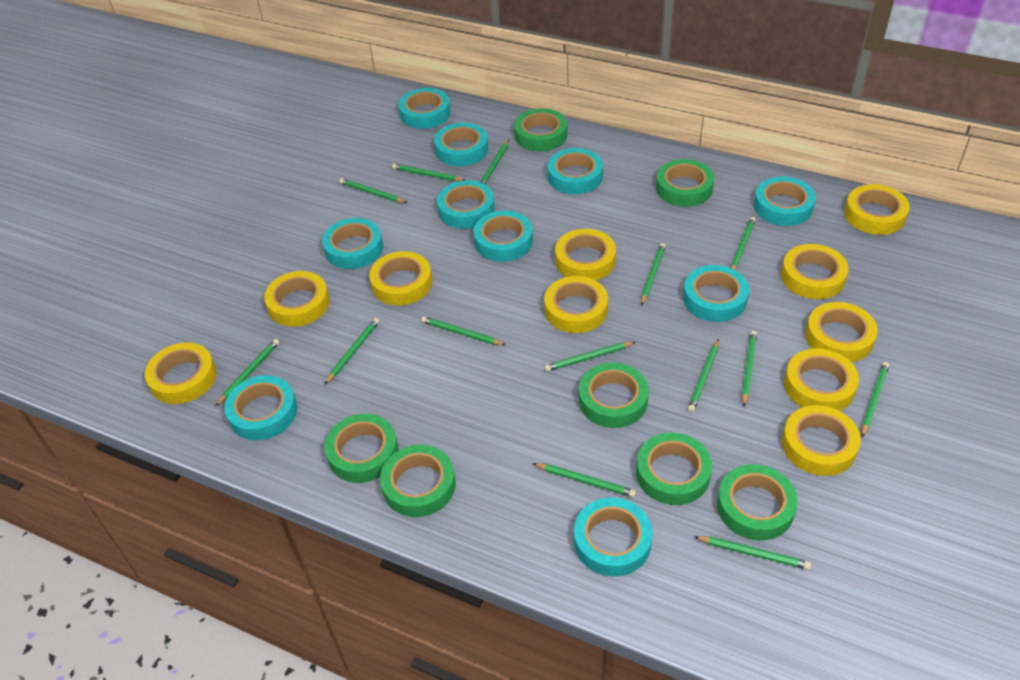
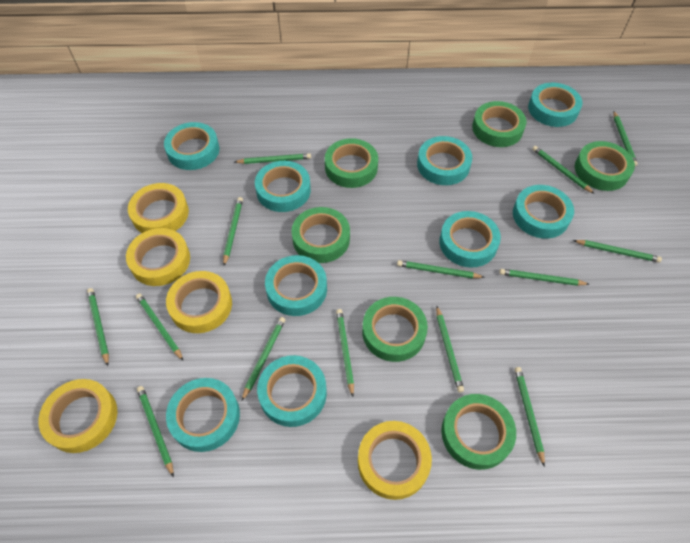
green tape: 7 -> 6
turquoise tape: 10 -> 9
yellow tape: 10 -> 5

